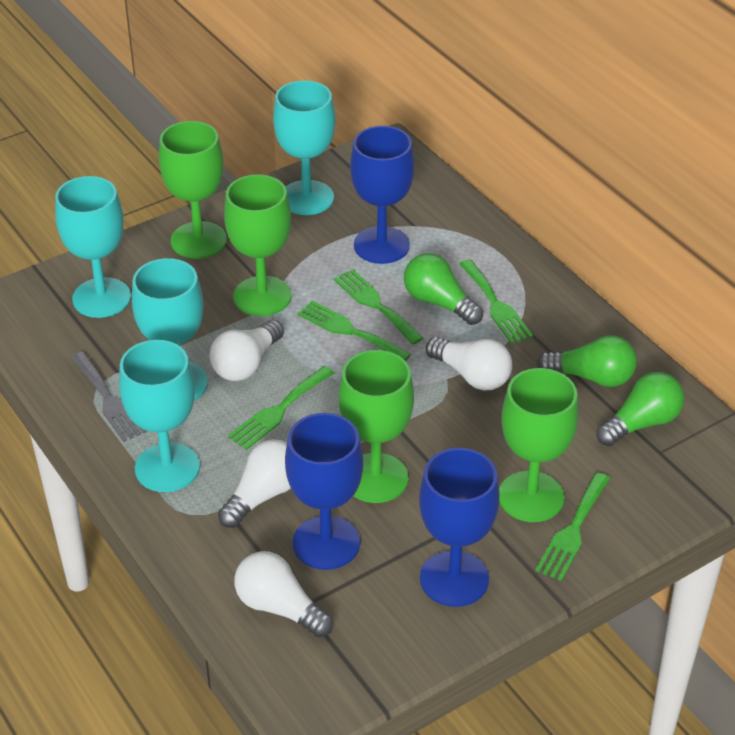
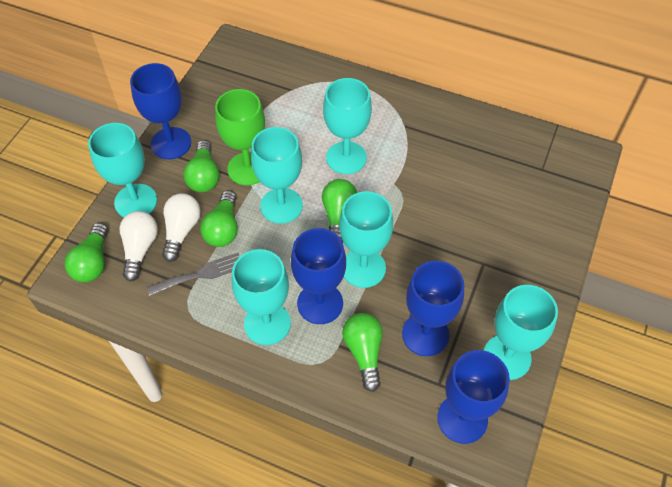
blue goblet: 3 -> 4
green fork: 5 -> 0
green goblet: 4 -> 1
green light bulb: 3 -> 5
turquoise goblet: 4 -> 6
white light bulb: 4 -> 2

